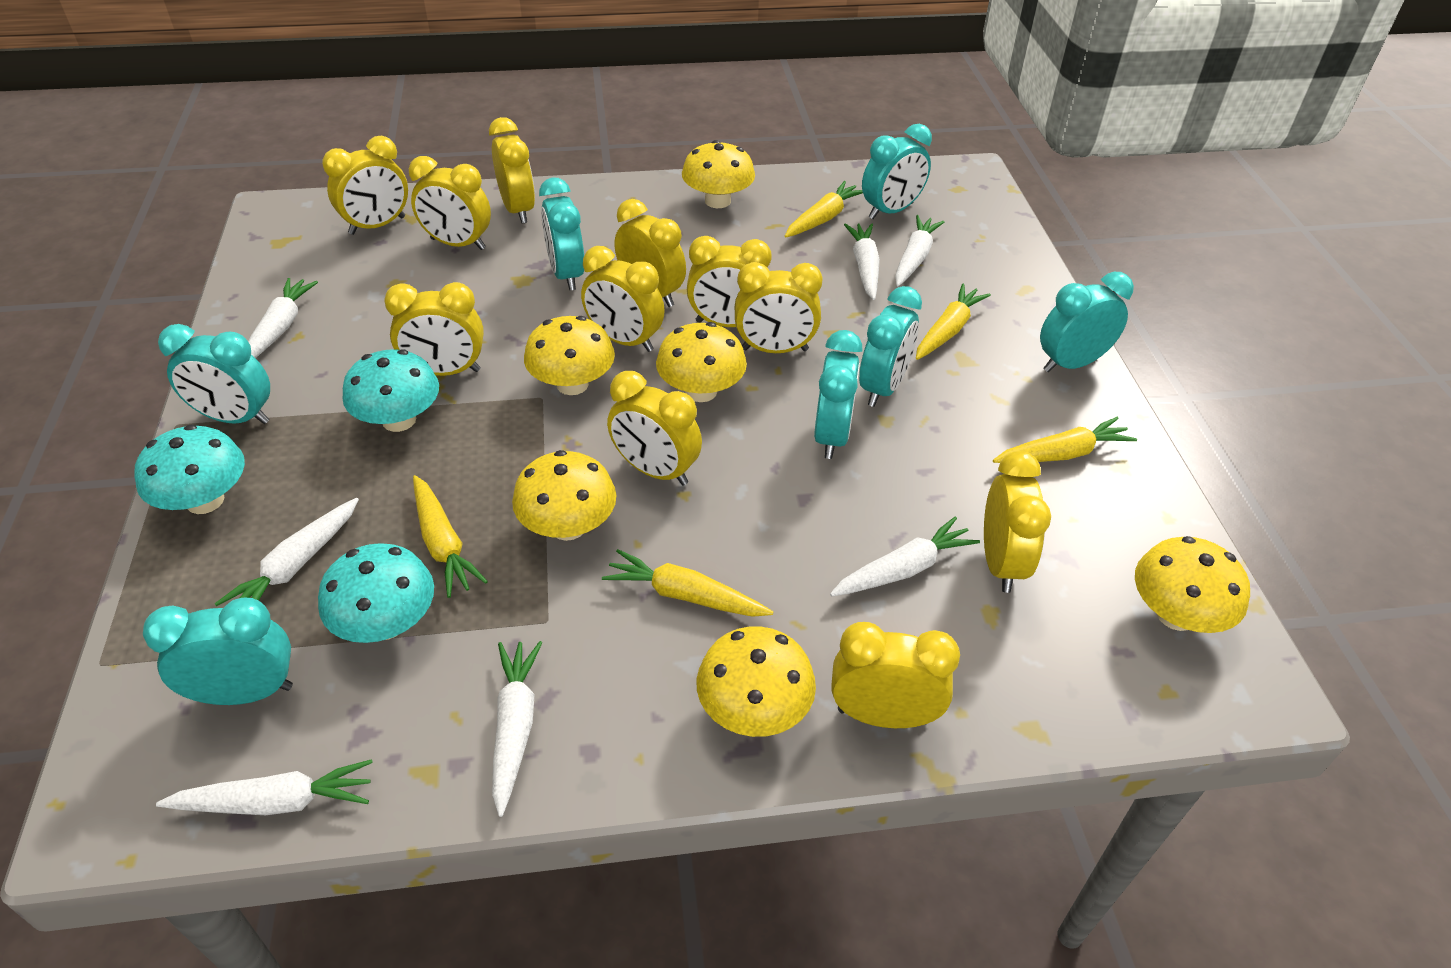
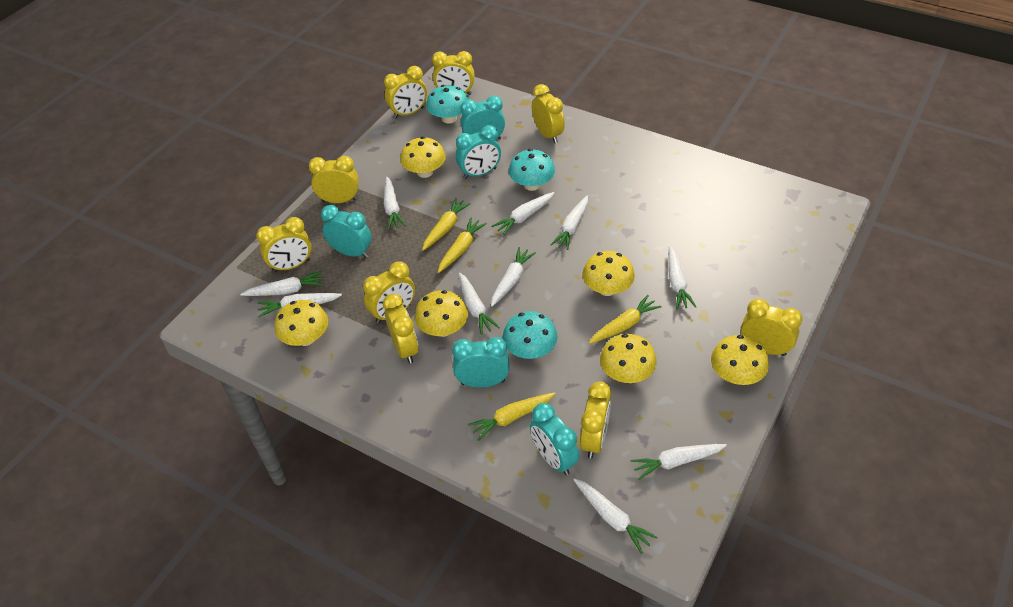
turquoise clock: 7 -> 5
white carrot: 7 -> 10
yellow carrot: 5 -> 4
yellow clock: 11 -> 9

